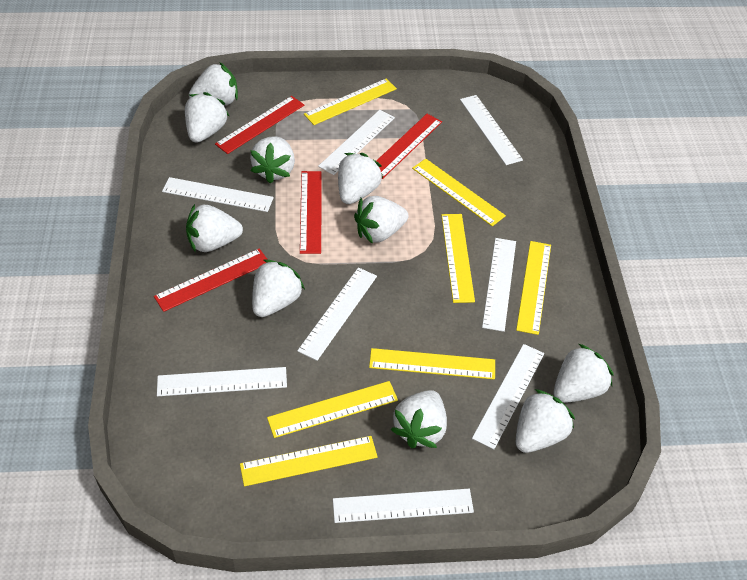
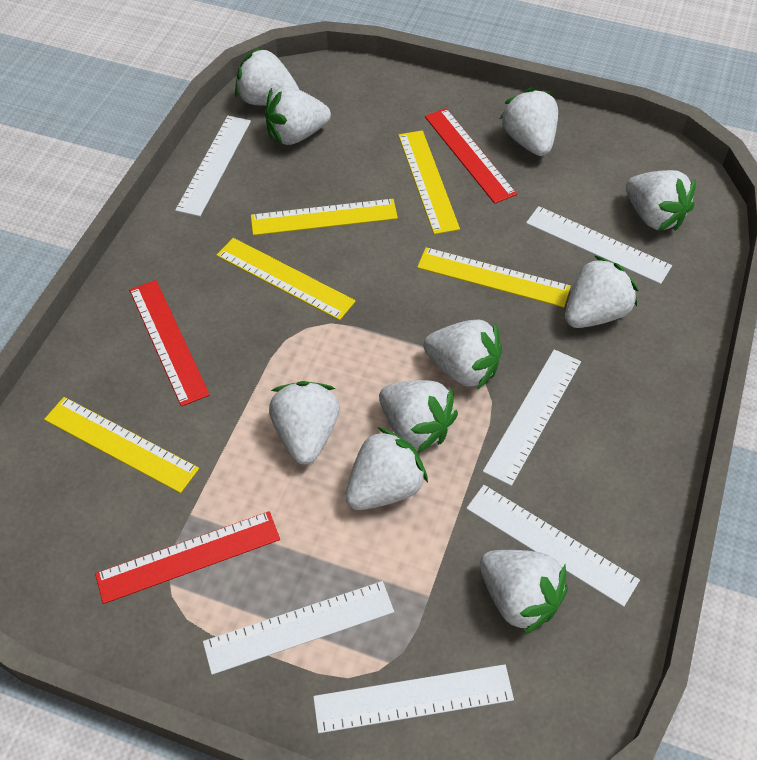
red ruler: 4 -> 3
white ruler: 8 -> 6
yellow ruler: 7 -> 5

